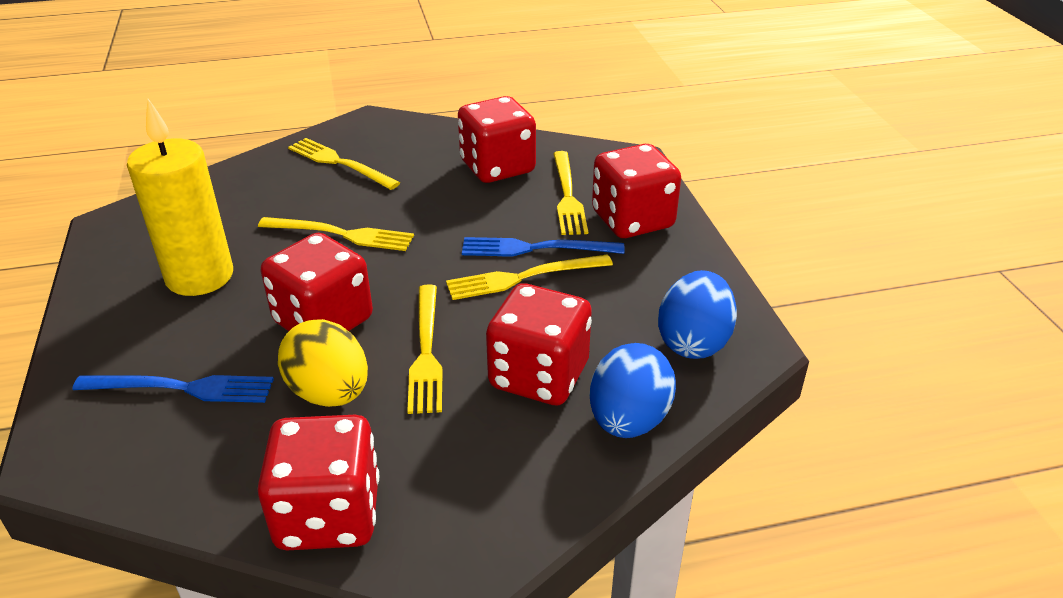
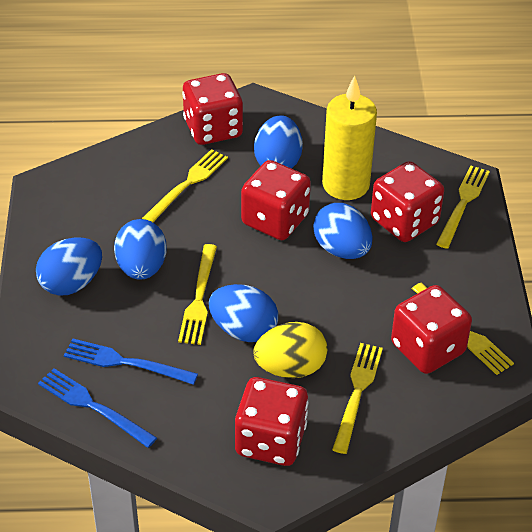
blue egg: 2 -> 5

